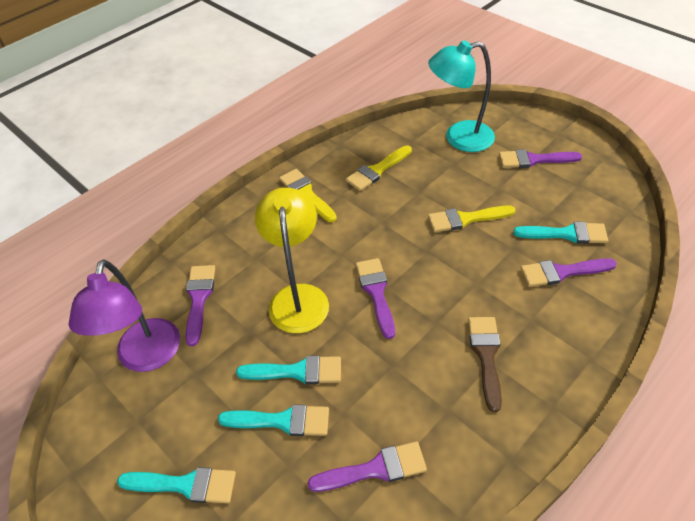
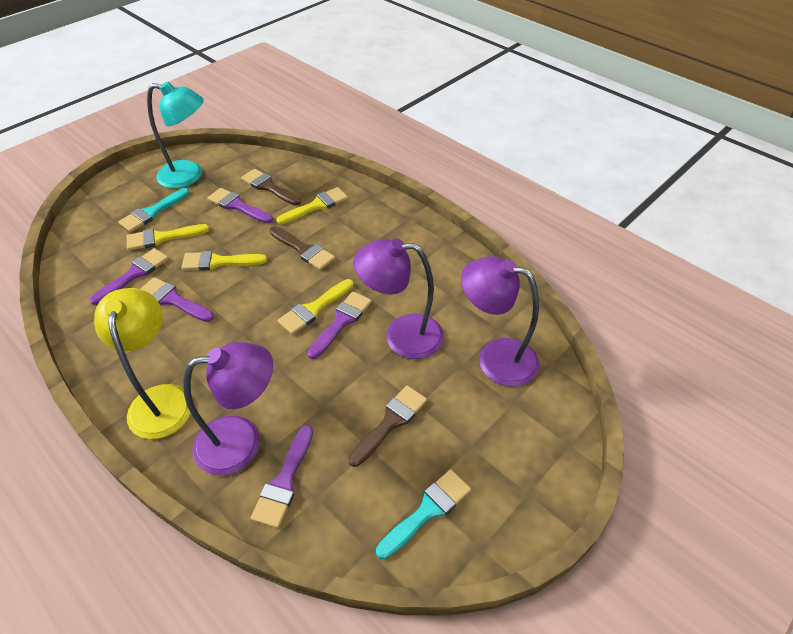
brown brush: 1 -> 3
purple lamp: 1 -> 3
turquoise brush: 4 -> 2
yellow brush: 3 -> 4

